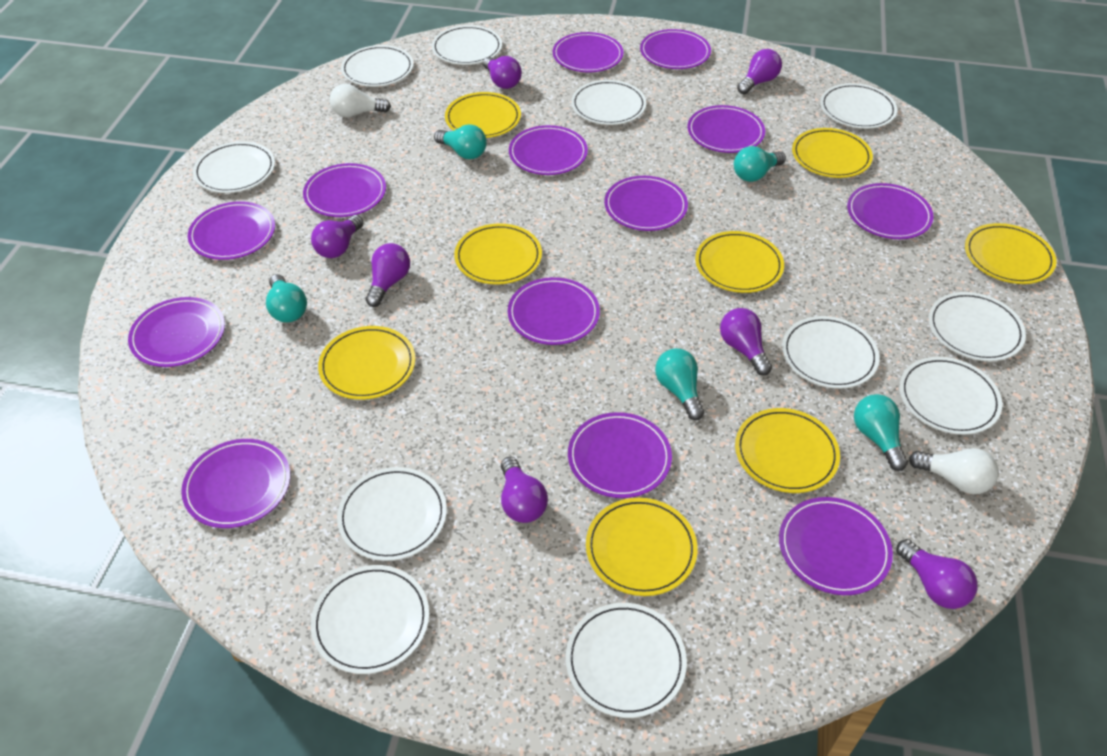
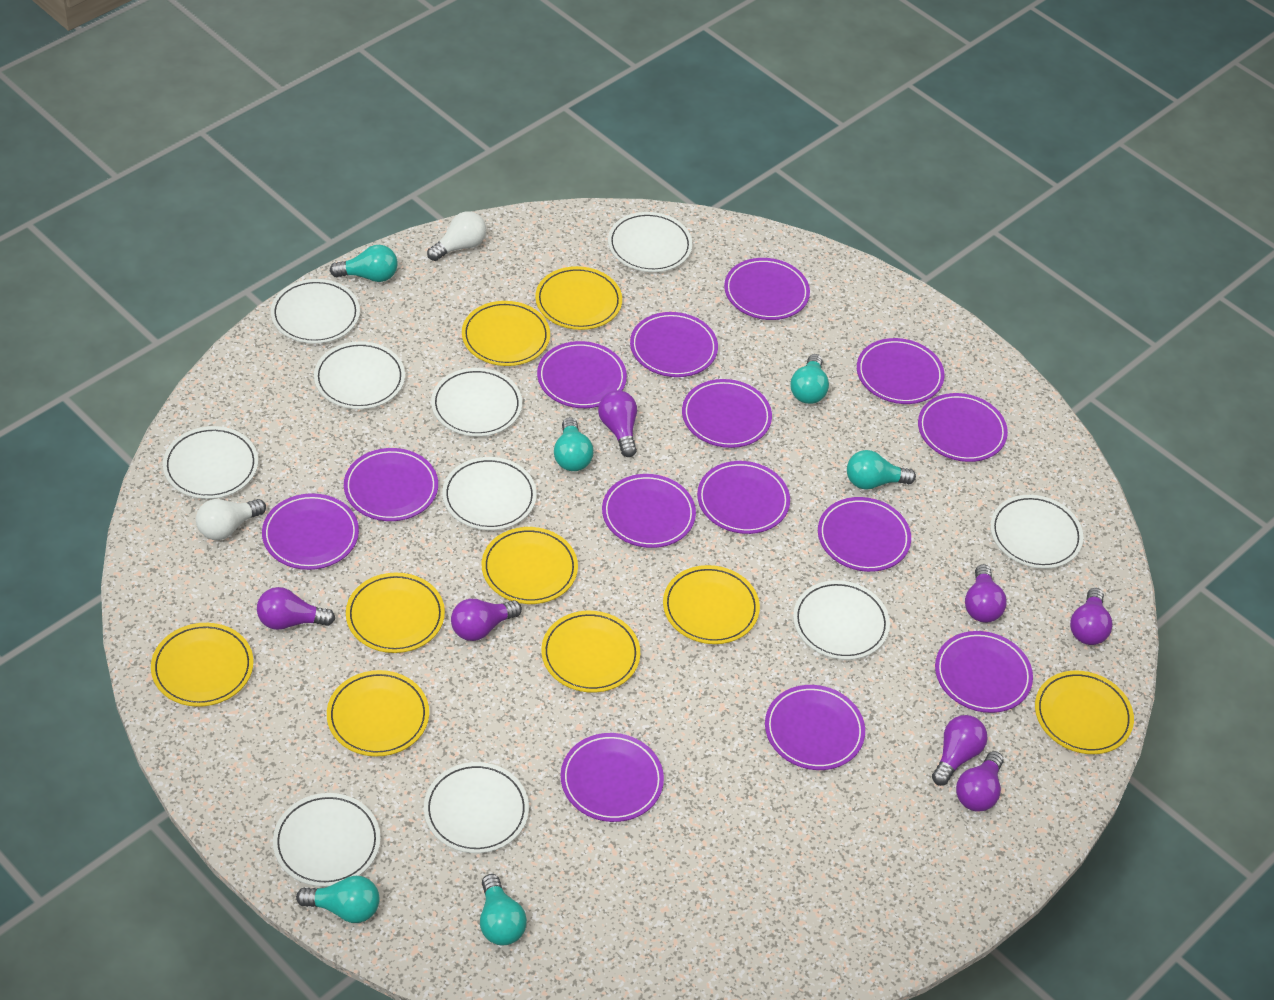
purple plate: 13 -> 14
turquoise light bulb: 5 -> 6
white plate: 11 -> 10
yellow plate: 8 -> 9

